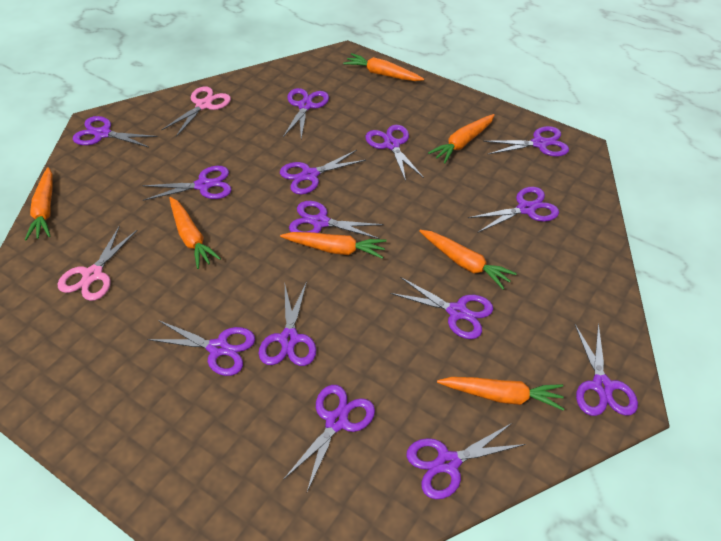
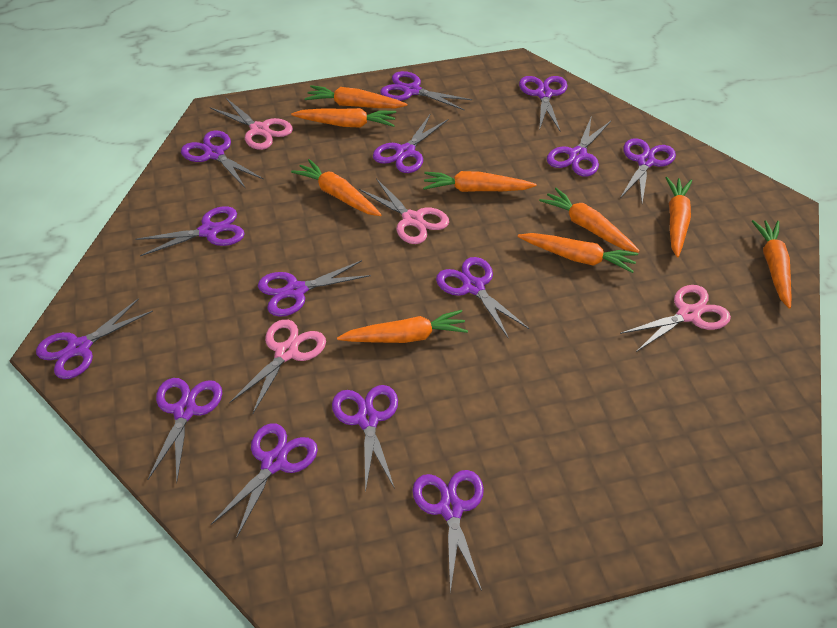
orange carrot: 7 -> 9
pink scissors: 2 -> 4

